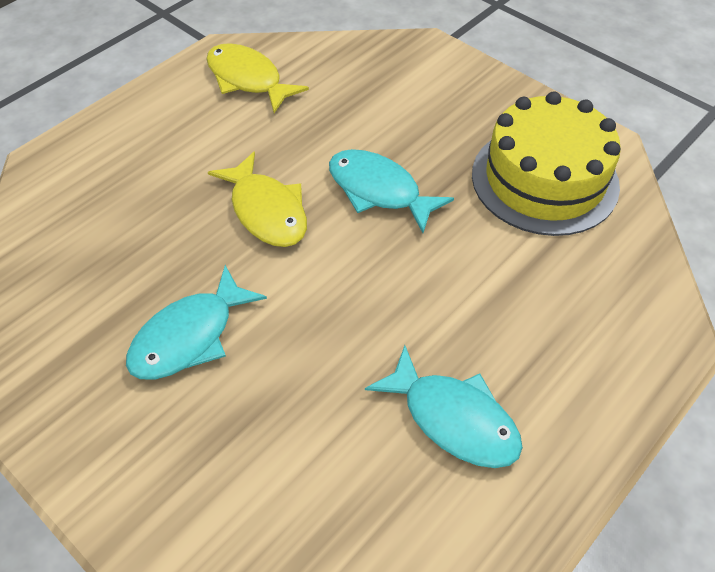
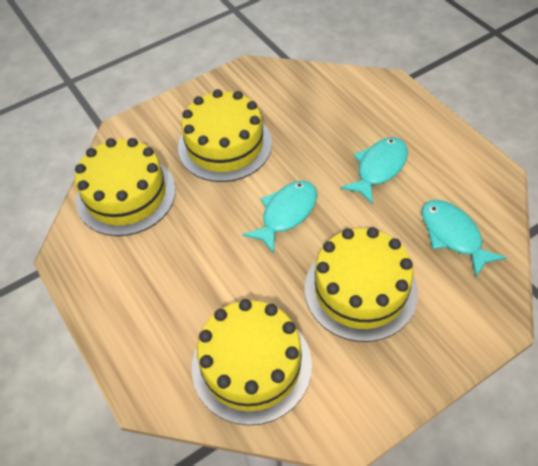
yellow cake: 1 -> 4
yellow fish: 2 -> 0

